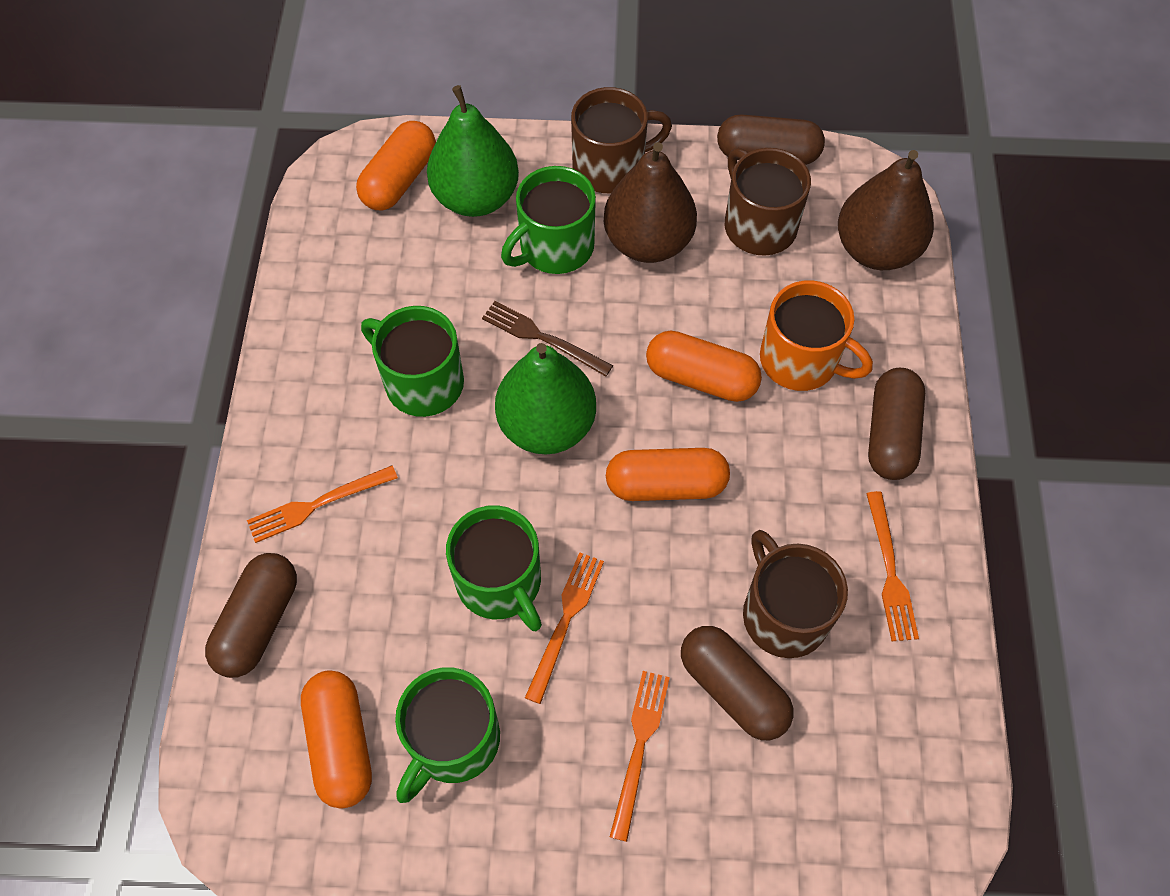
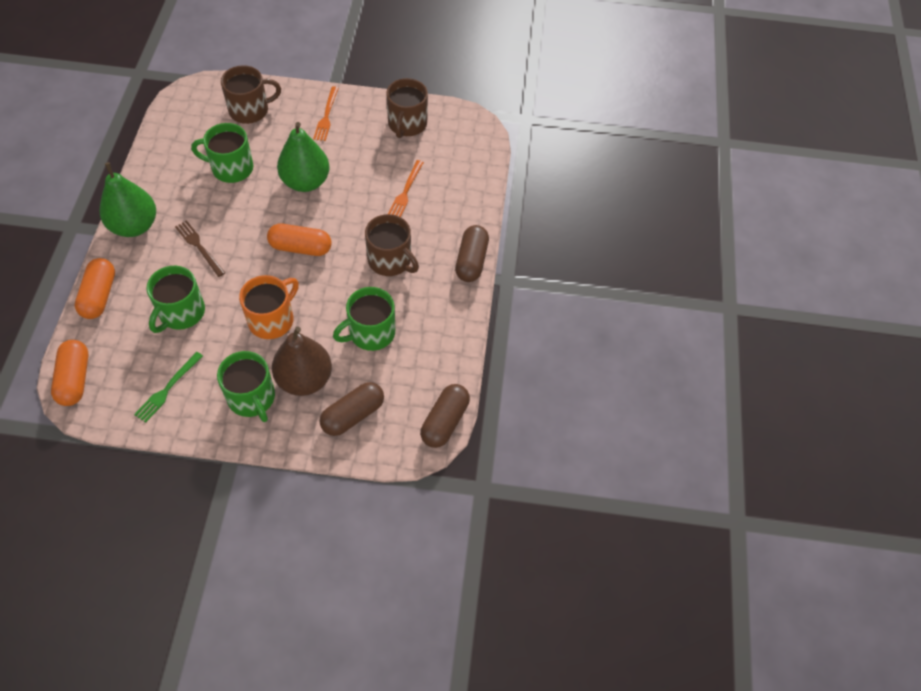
brown capsule: 4 -> 3
brown pear: 2 -> 1
green fork: 0 -> 1
orange capsule: 4 -> 3
orange fork: 4 -> 2

